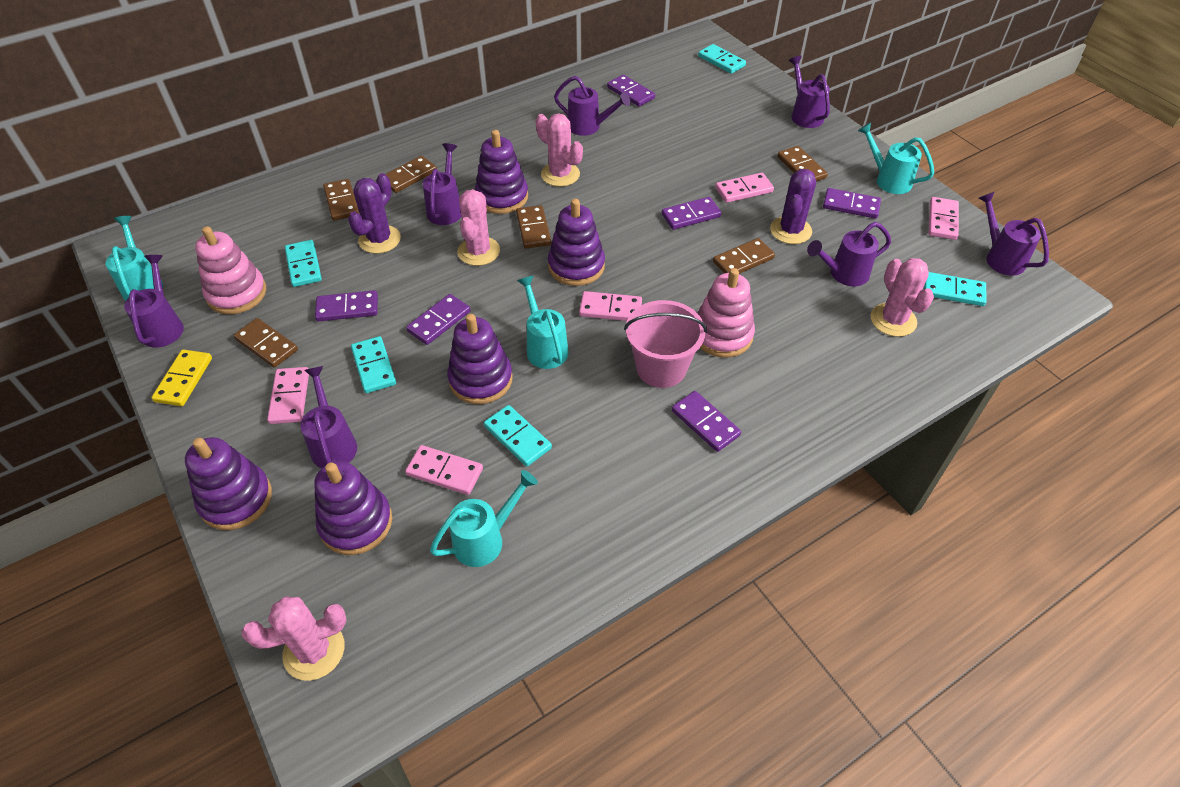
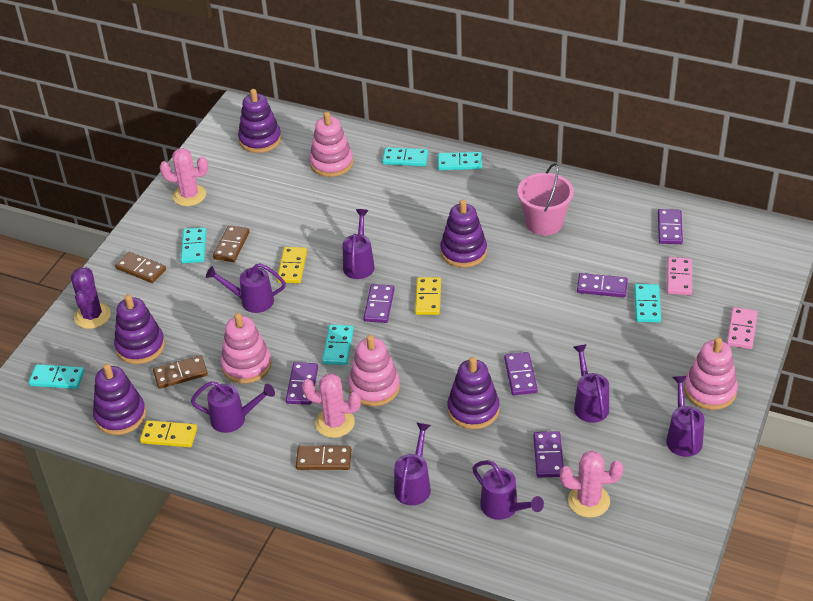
brown domino: 6 -> 4
pink cactus: 4 -> 3
pink domino: 5 -> 2
pink stacking toy: 2 -> 4
purple cactus: 2 -> 1
turquoise domino: 5 -> 6
turquoise watering can: 4 -> 0
yellow domino: 1 -> 3

